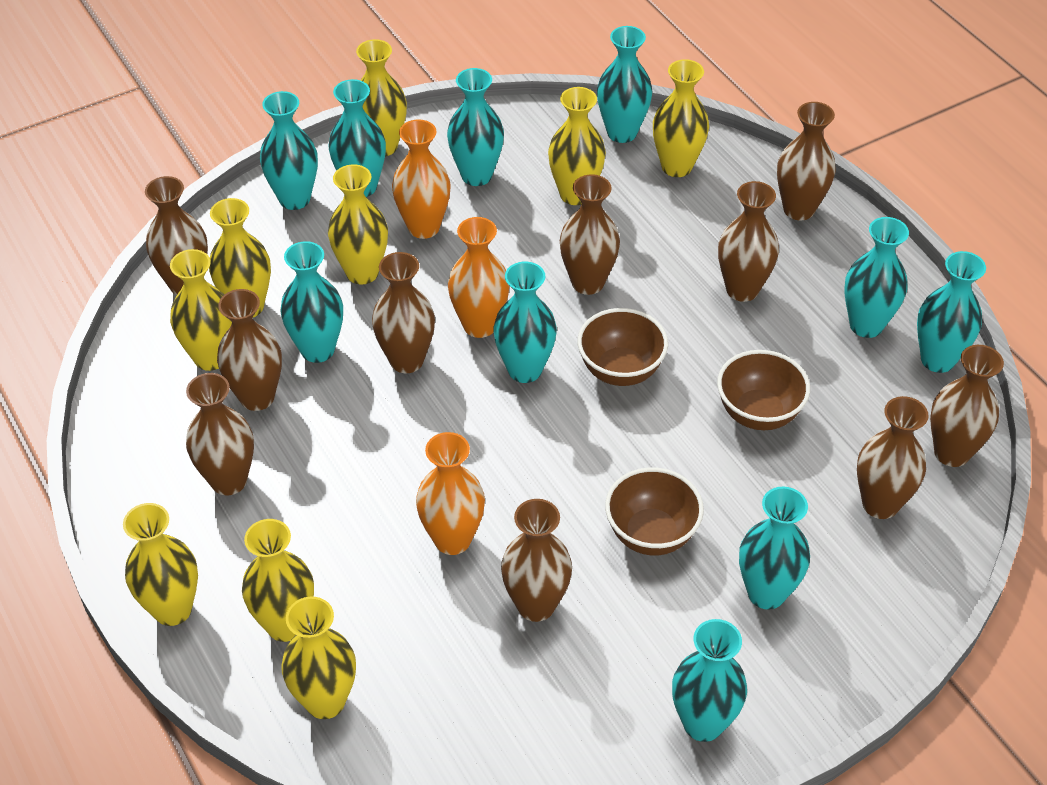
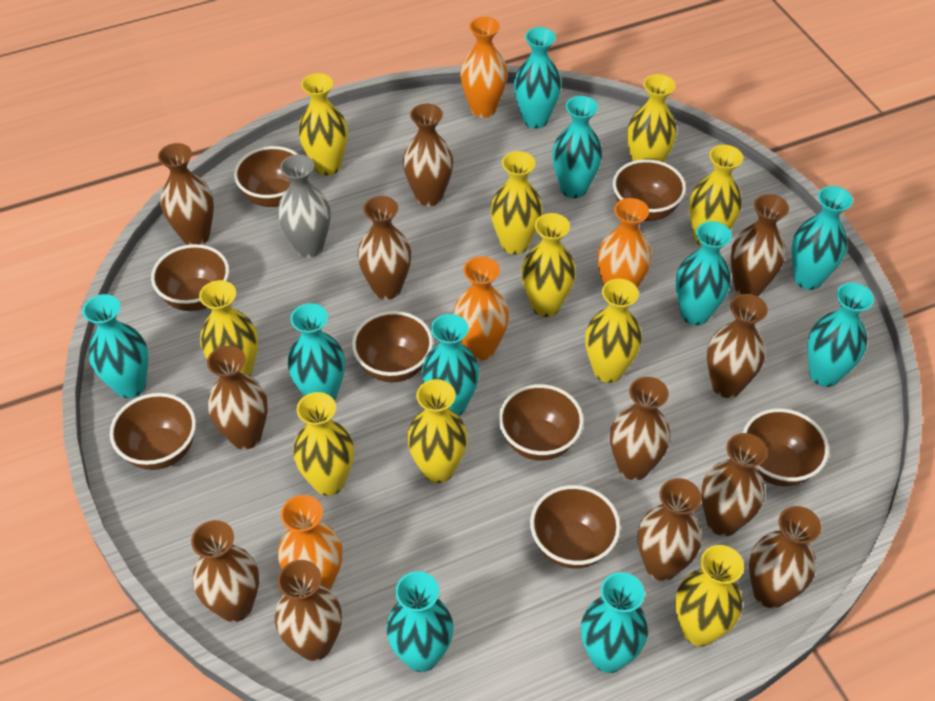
brown bowl: 3 -> 8
brown vase: 10 -> 12
grey vase: 0 -> 1
orange vase: 3 -> 4
yellow vase: 9 -> 10

